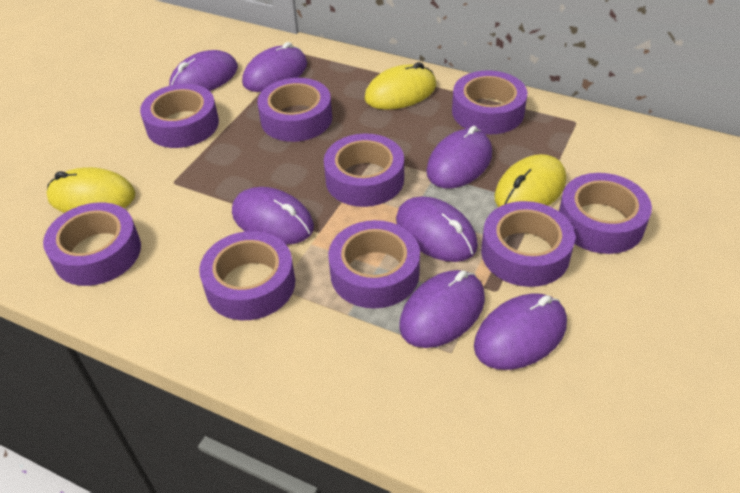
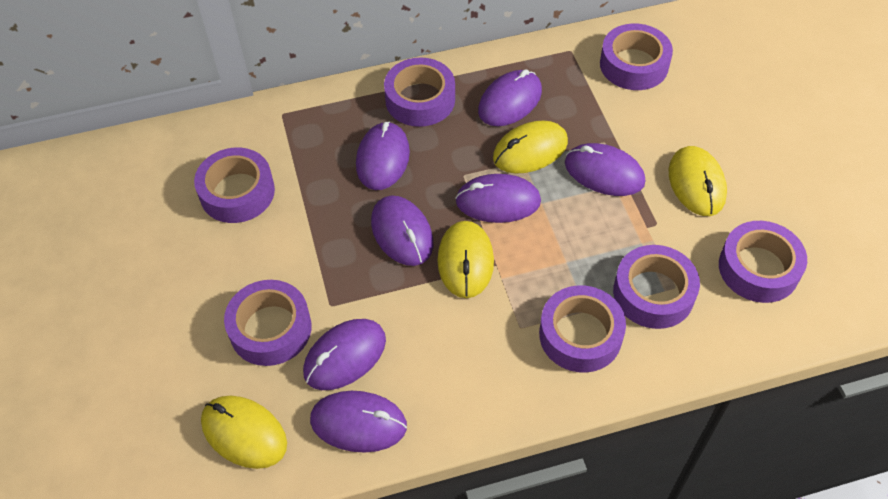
purple tape: 9 -> 7
yellow mouse: 3 -> 4

